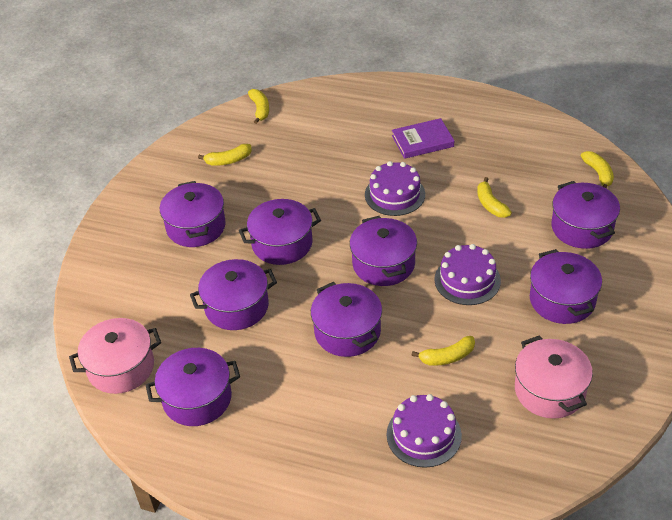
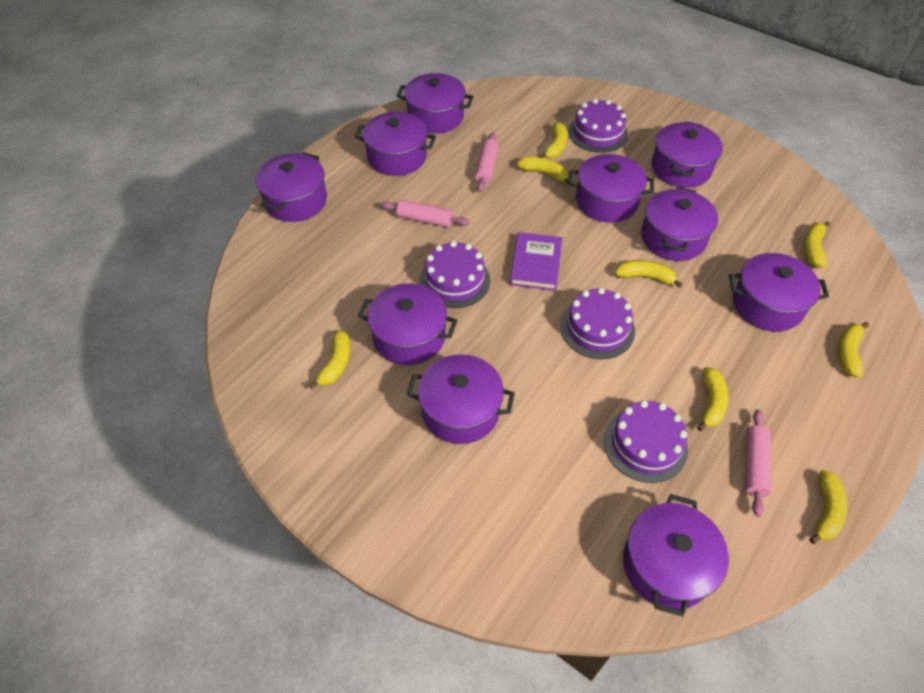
pink pot: 2 -> 0
pink rolling pin: 0 -> 3
purple cake: 3 -> 4
purple pot: 8 -> 10
yellow banana: 5 -> 8

